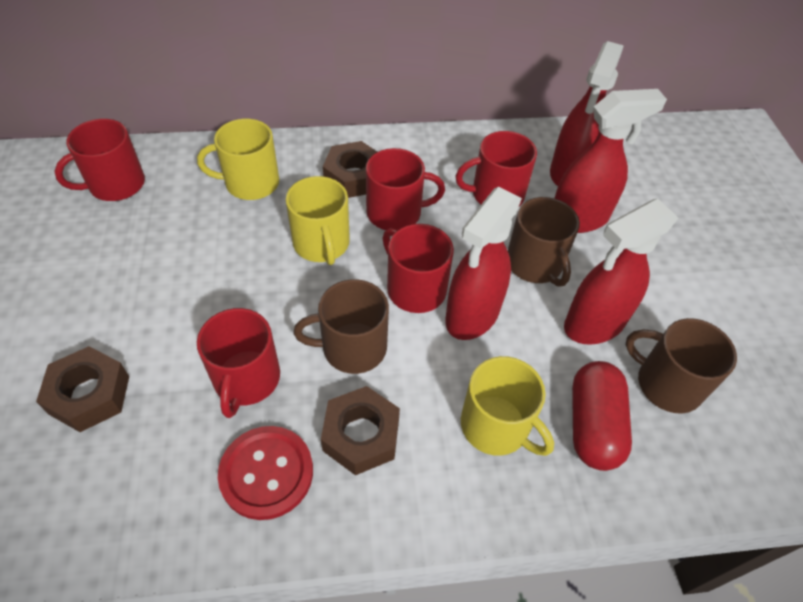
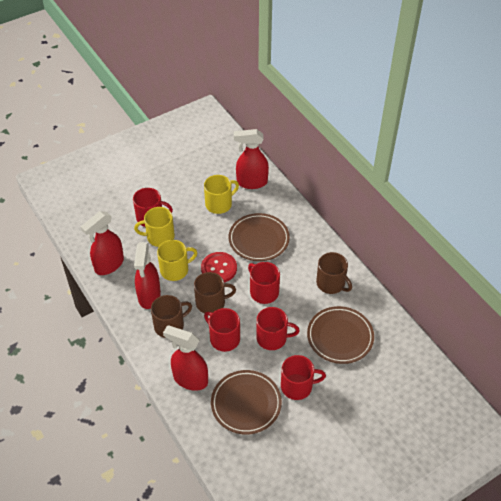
brown nut: 3 -> 0
brown plate: 0 -> 3
red capsule: 1 -> 0

